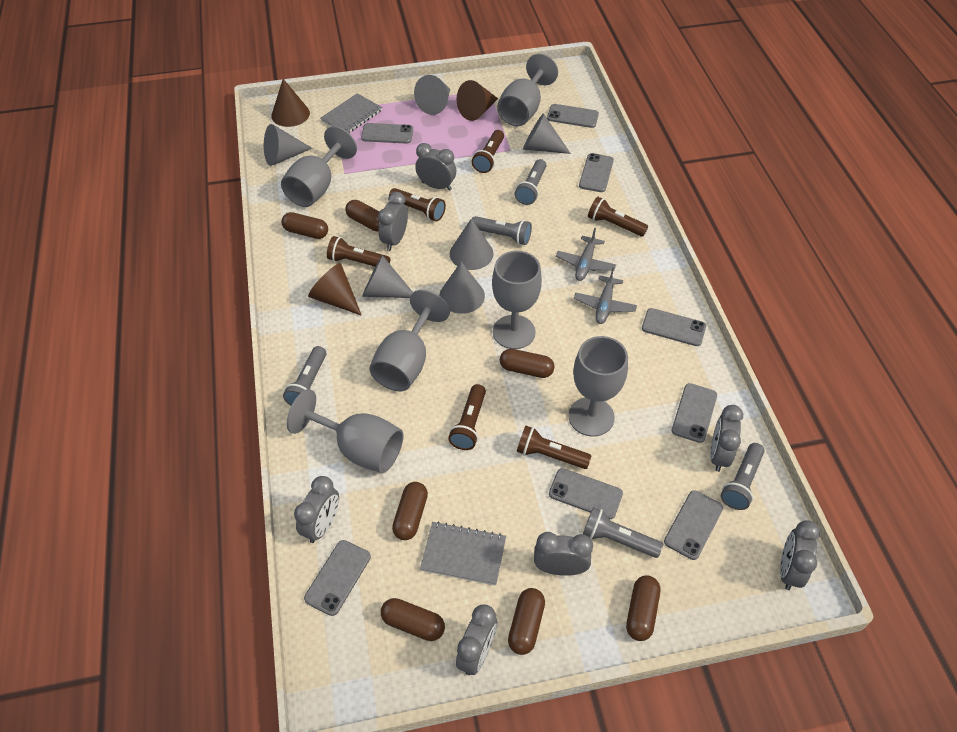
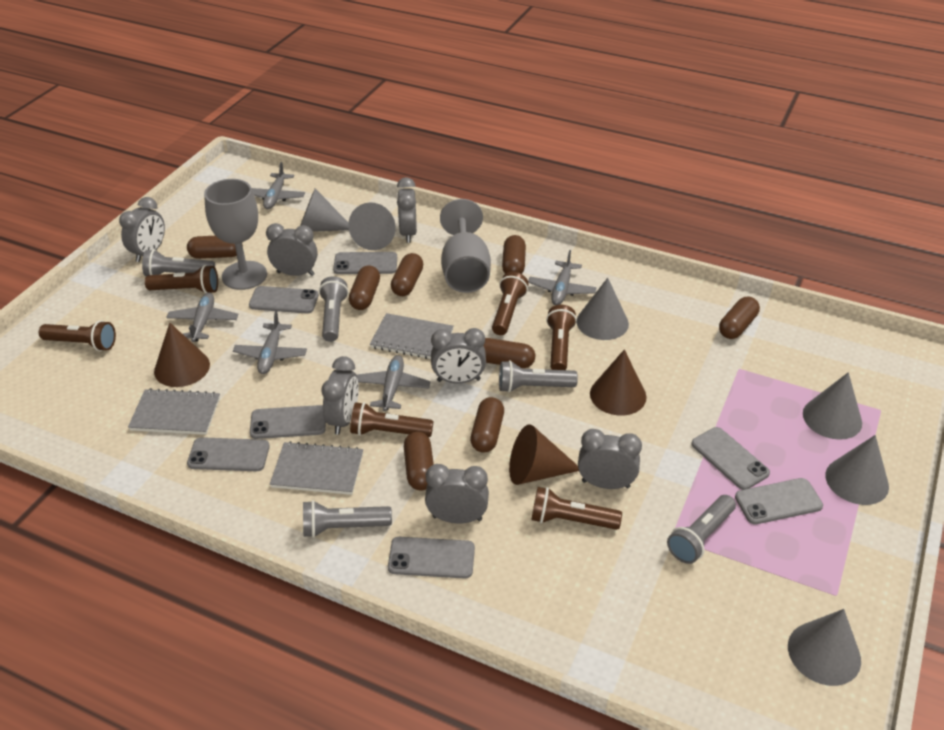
brown capsule: 7 -> 8
grey goblet: 6 -> 2
grey notebook: 2 -> 3
grey phone: 8 -> 7
grey plane: 2 -> 5

